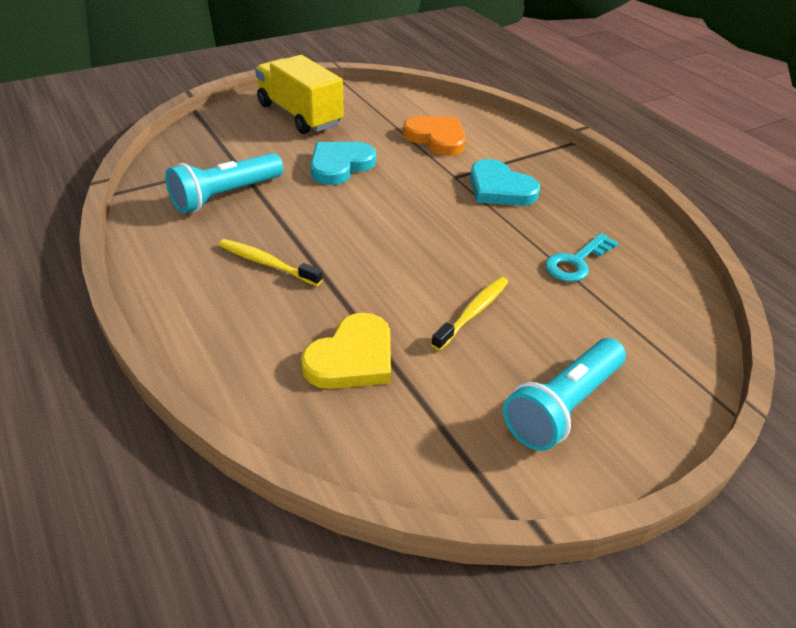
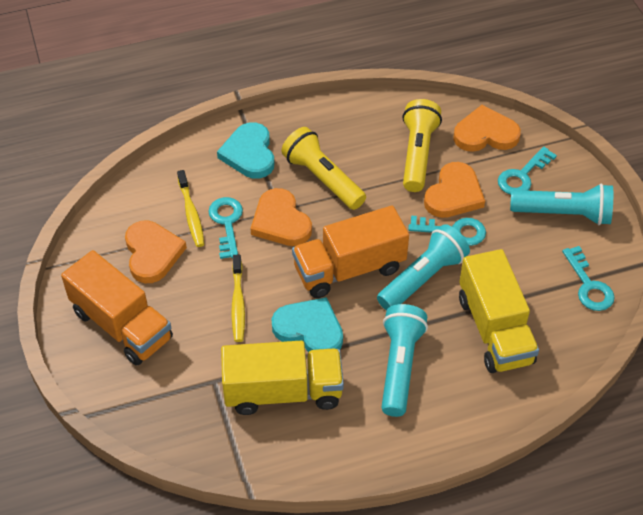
orange heart: 1 -> 4
orange truck: 0 -> 2
turquoise flashlight: 2 -> 3
turquoise key: 1 -> 4
yellow flashlight: 0 -> 2
yellow heart: 1 -> 0
yellow truck: 1 -> 2

